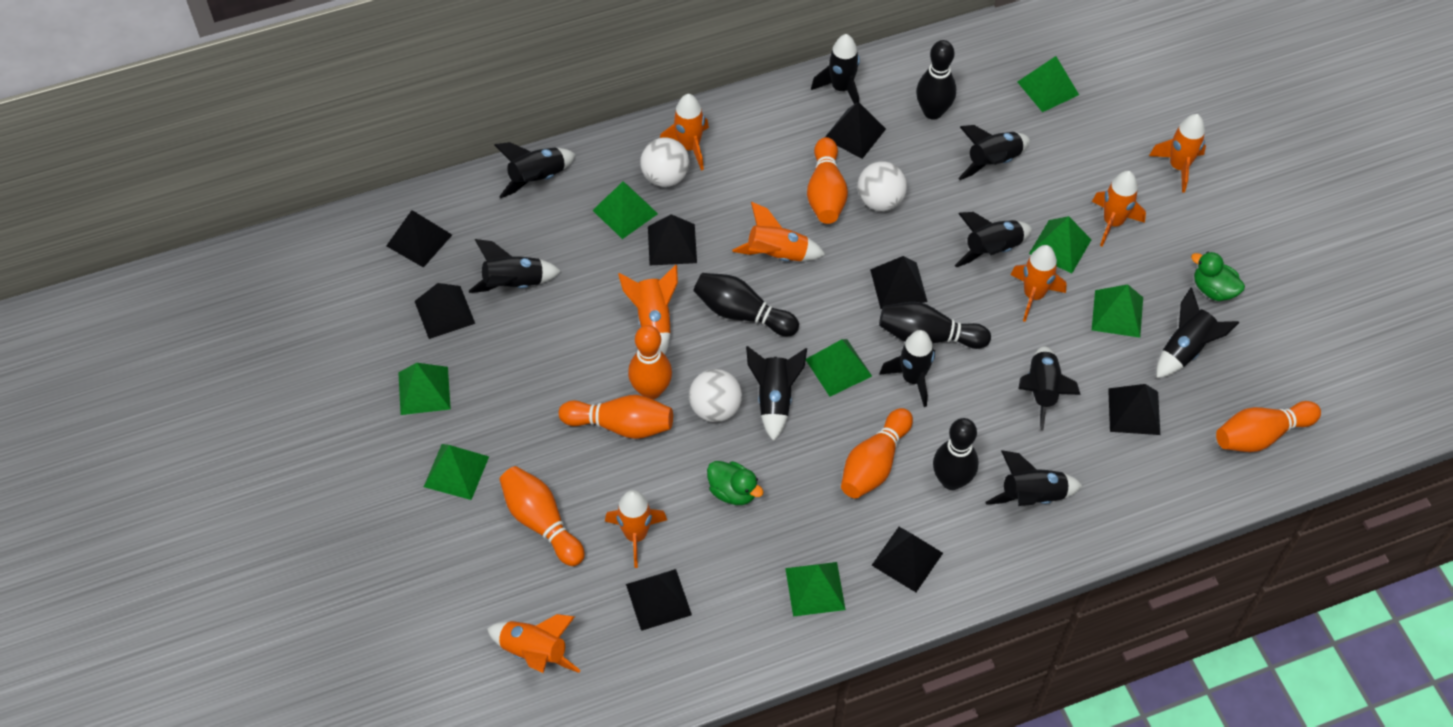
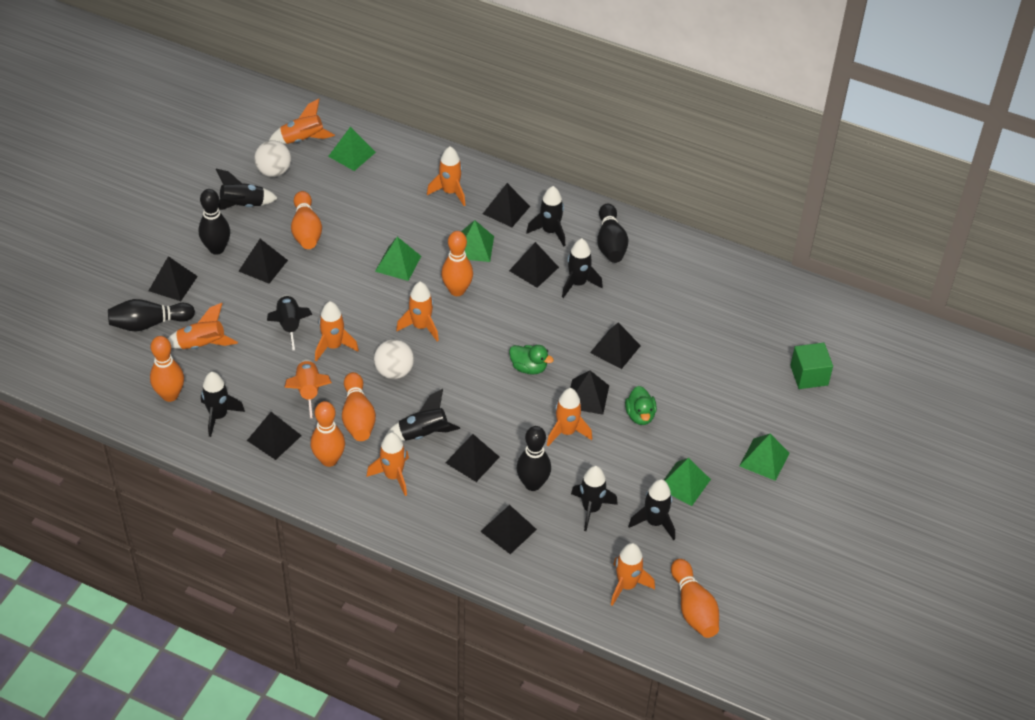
black pyramid: 8 -> 9
black rocket: 10 -> 8
green cube: 0 -> 1
green pyramid: 8 -> 5
orange rocket: 8 -> 9
white ball: 3 -> 2

